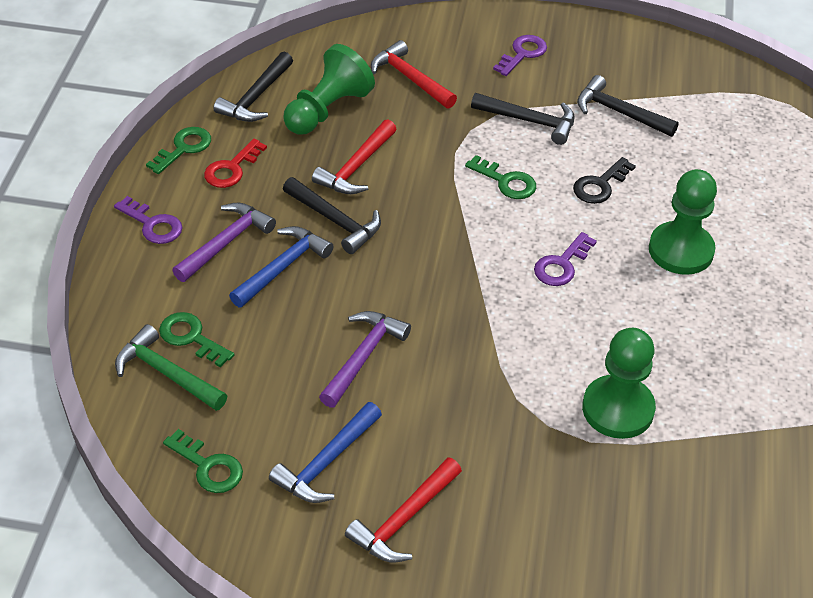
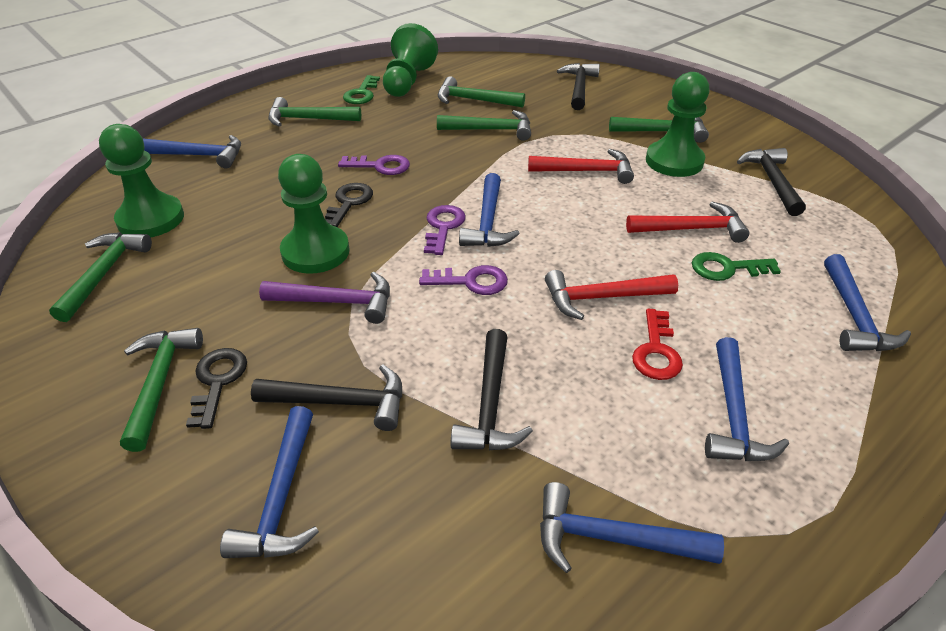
black key: 1 -> 2
blue hammer: 2 -> 6
green hammer: 1 -> 6
green key: 4 -> 2
green pawn: 3 -> 4
purple hammer: 2 -> 1

